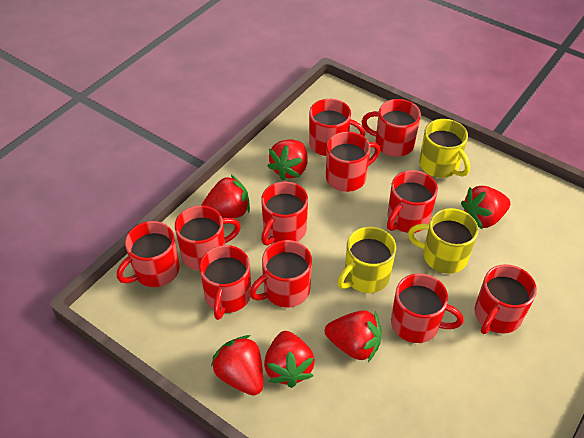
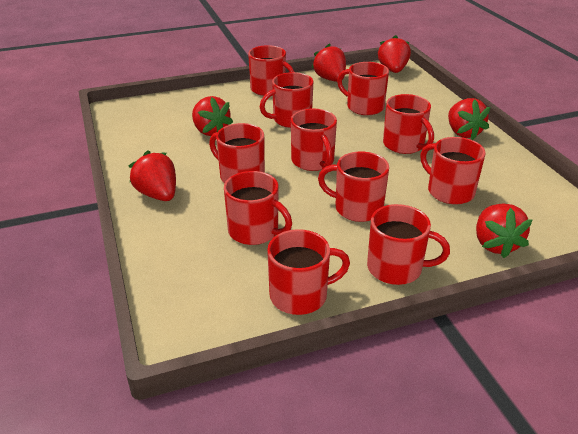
yellow mug: 3 -> 0

